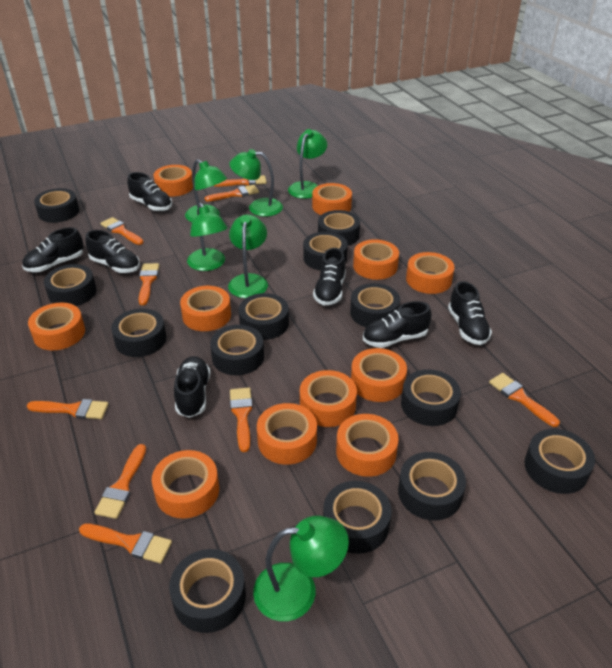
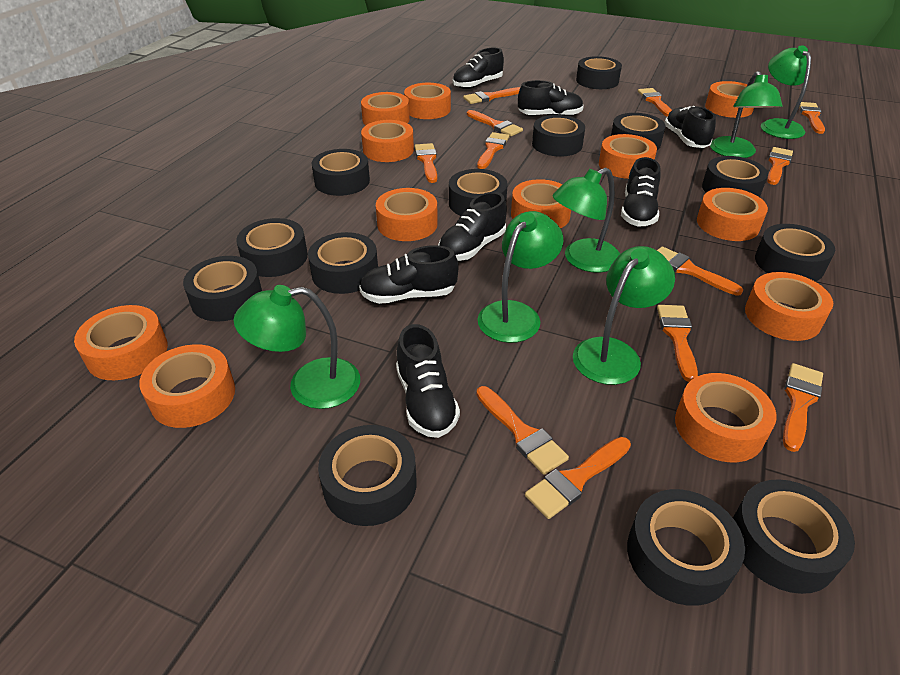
orange brush: 9 -> 12
orange tape: 11 -> 12

